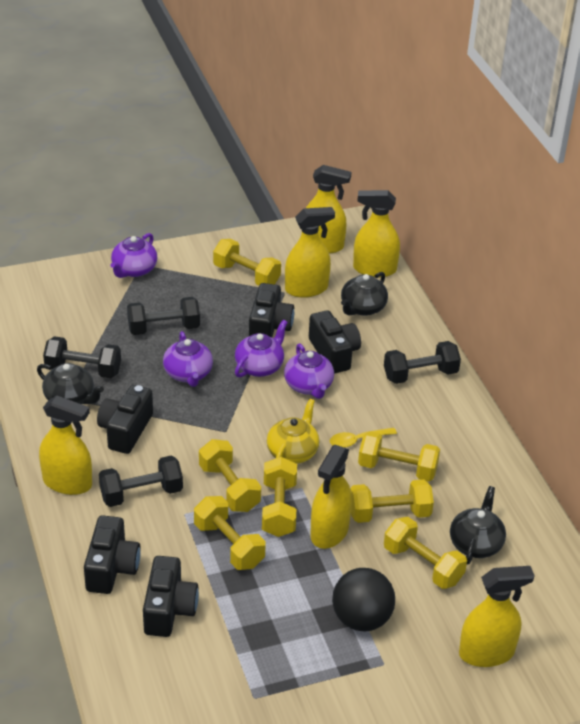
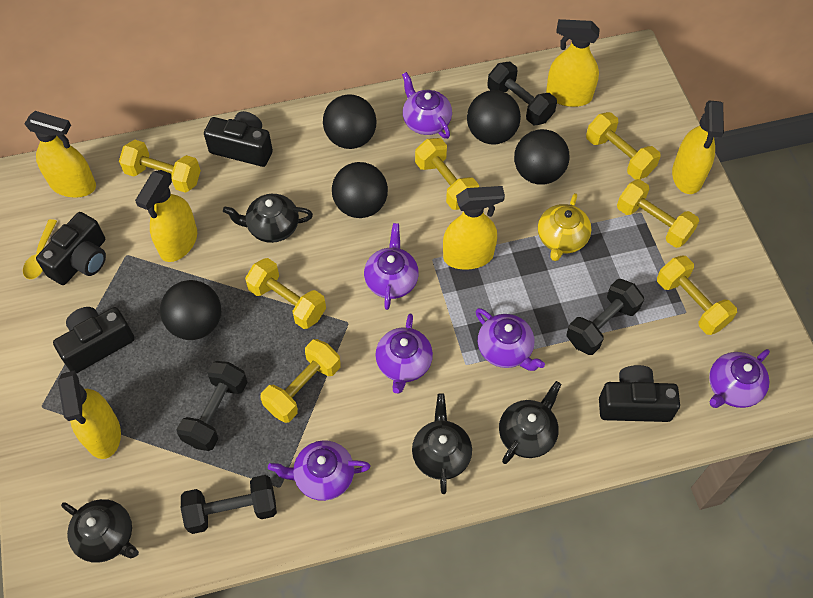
black ball: 1 -> 5
black camera: 5 -> 4
black teapot: 3 -> 4
purple teapot: 4 -> 6

